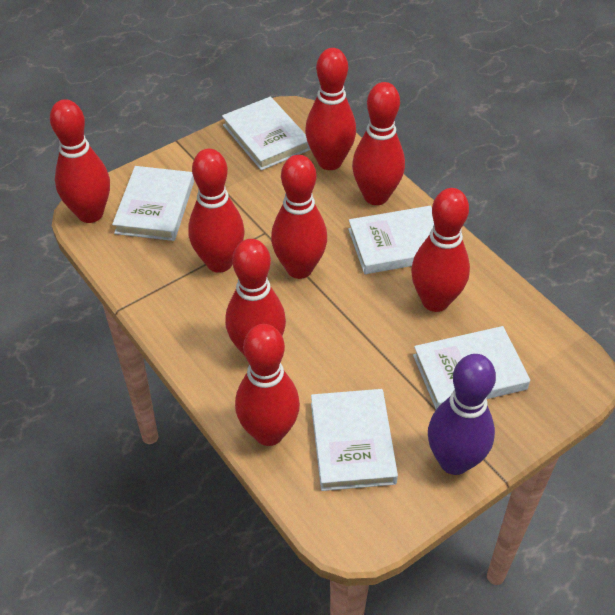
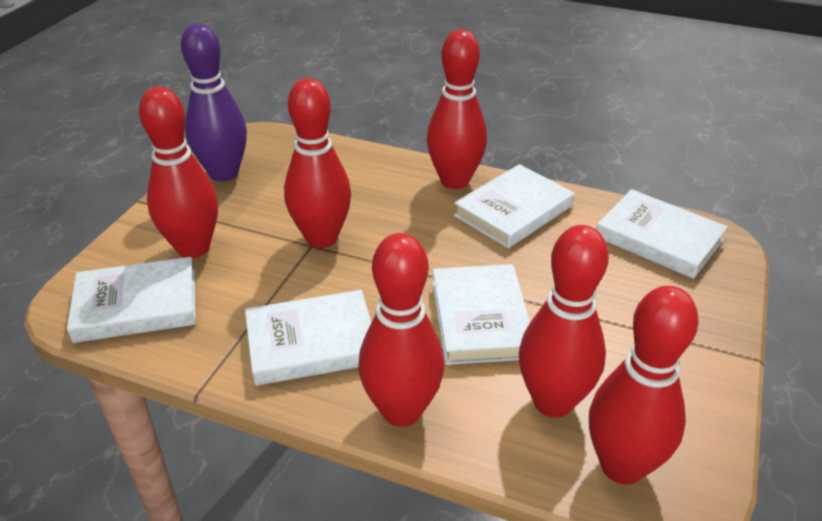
red bowling pin: 8 -> 6

